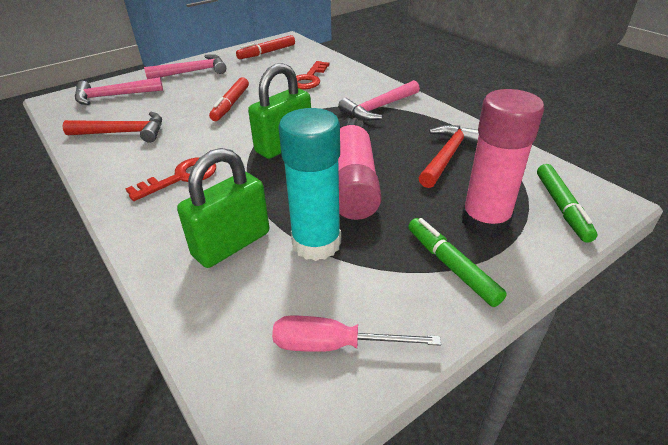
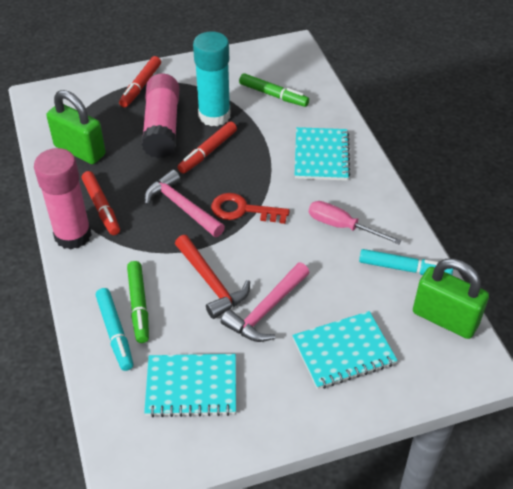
pink hammer: 3 -> 2
red hammer: 2 -> 1
red key: 2 -> 1
red marker: 2 -> 3
turquoise marker: 0 -> 2
turquoise notebook: 0 -> 3

